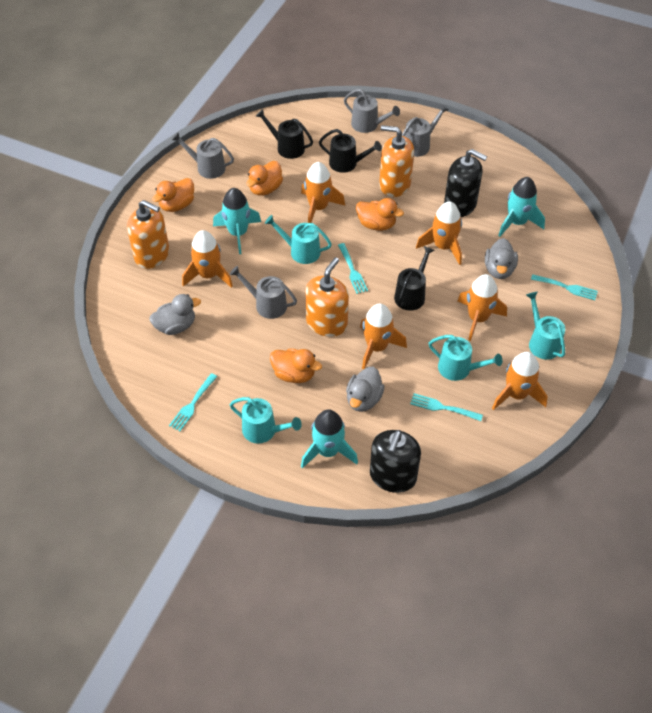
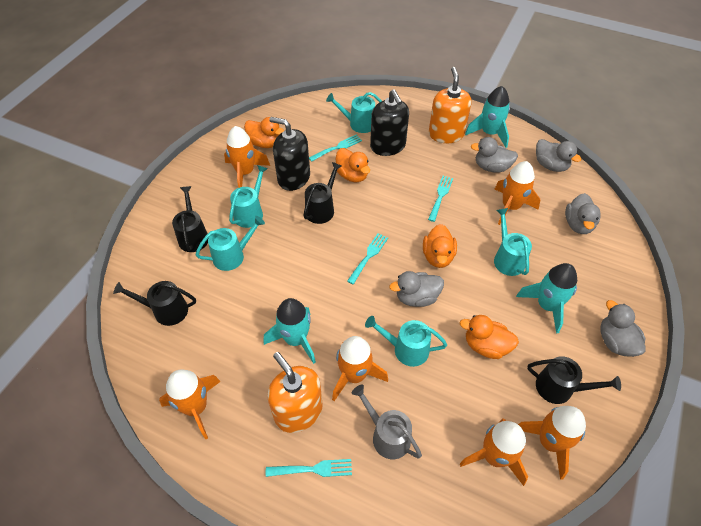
black watering can: 3 -> 4
grey duck: 3 -> 5
grey watering can: 4 -> 1
orange soap dispenser: 3 -> 2
turquoise watering can: 4 -> 5

